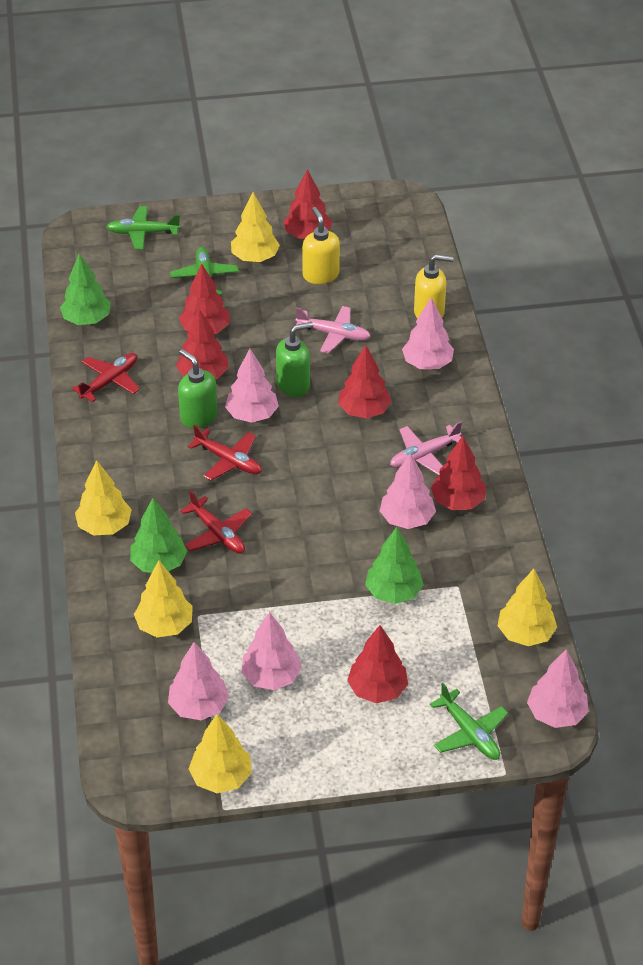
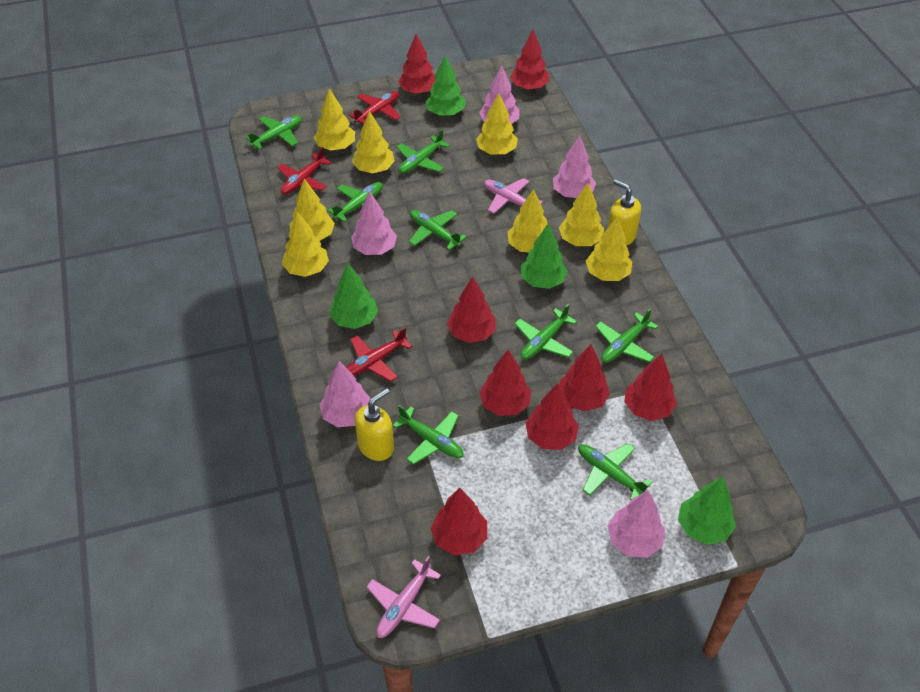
green plane: 3 -> 8
green soap dispenser: 2 -> 0
green tree: 3 -> 4
pink tree: 6 -> 5
red tree: 6 -> 8
yellow tree: 5 -> 8

